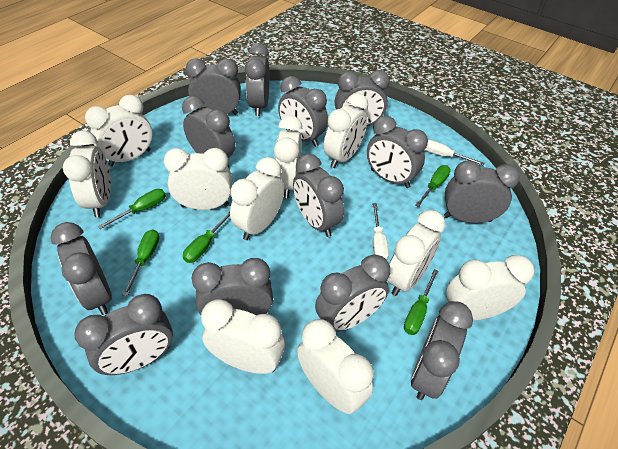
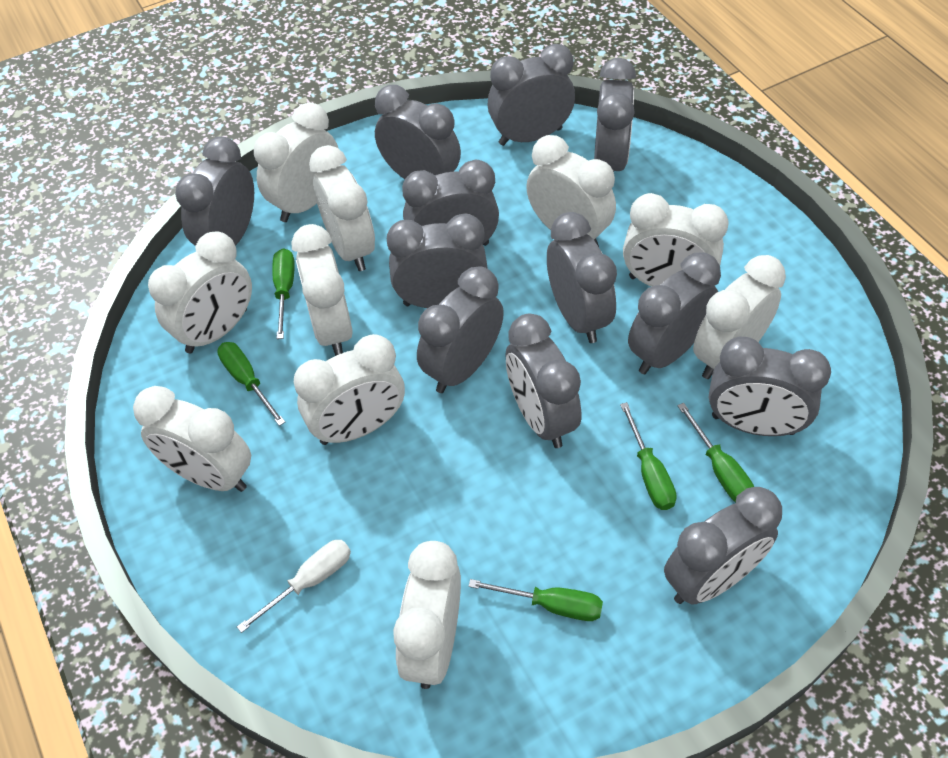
grey clock: 13 -> 12
white screwdriver: 2 -> 1

